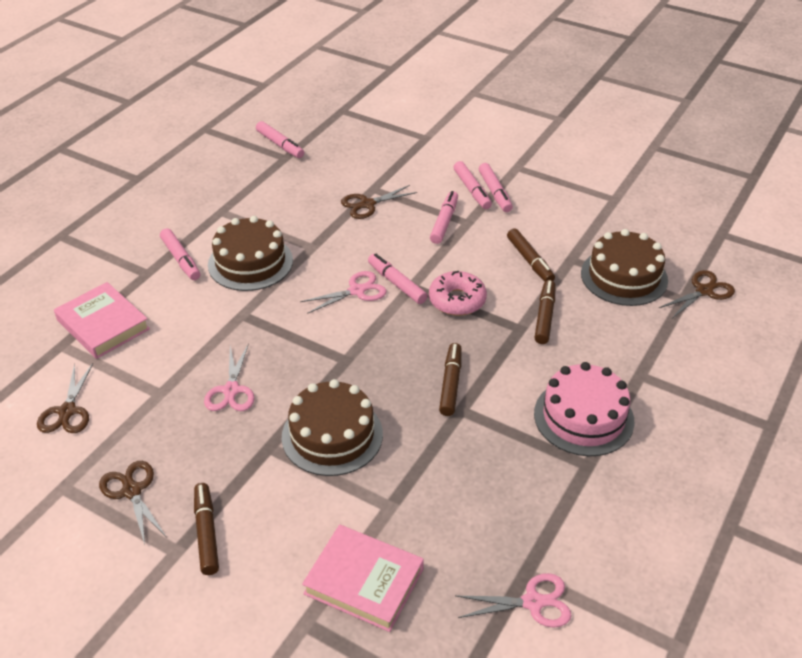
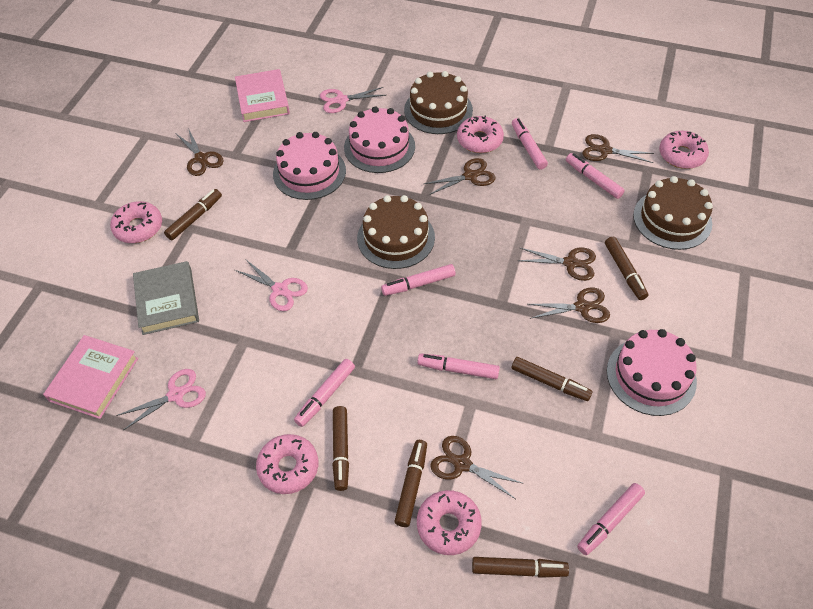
brown marker: 4 -> 6
brown scissors: 4 -> 6
grey book: 0 -> 1
pink cake: 1 -> 3
pink donut: 1 -> 5

